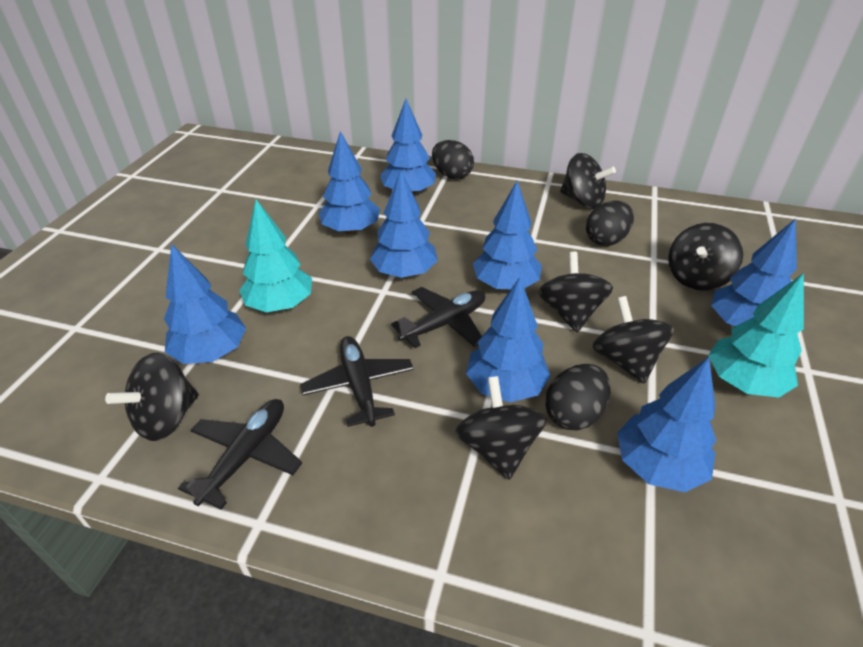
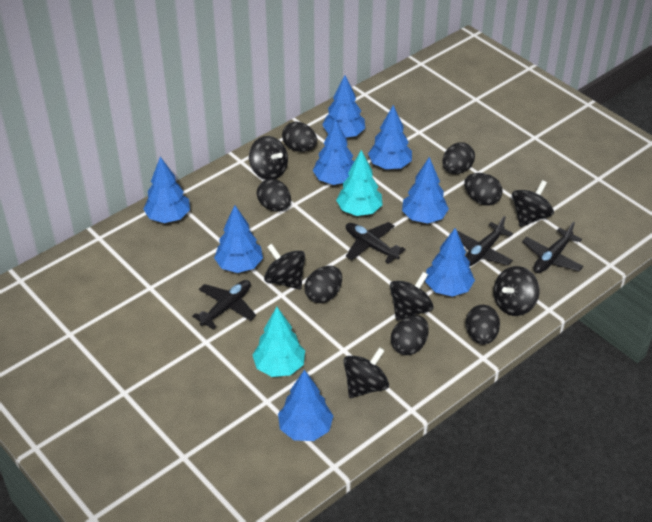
black egg: 3 -> 7
black plane: 3 -> 4

